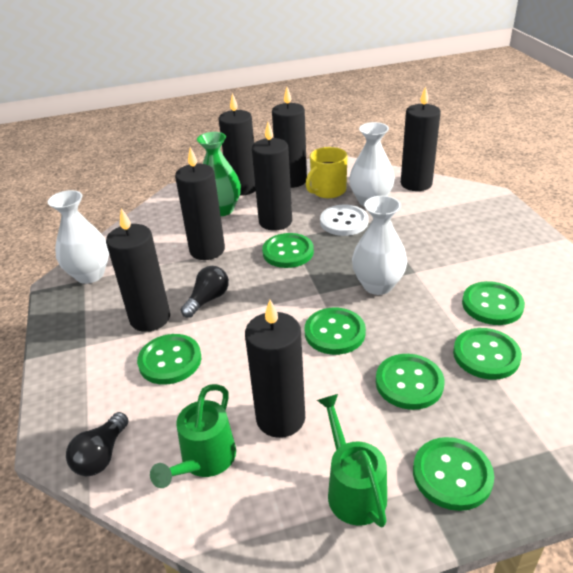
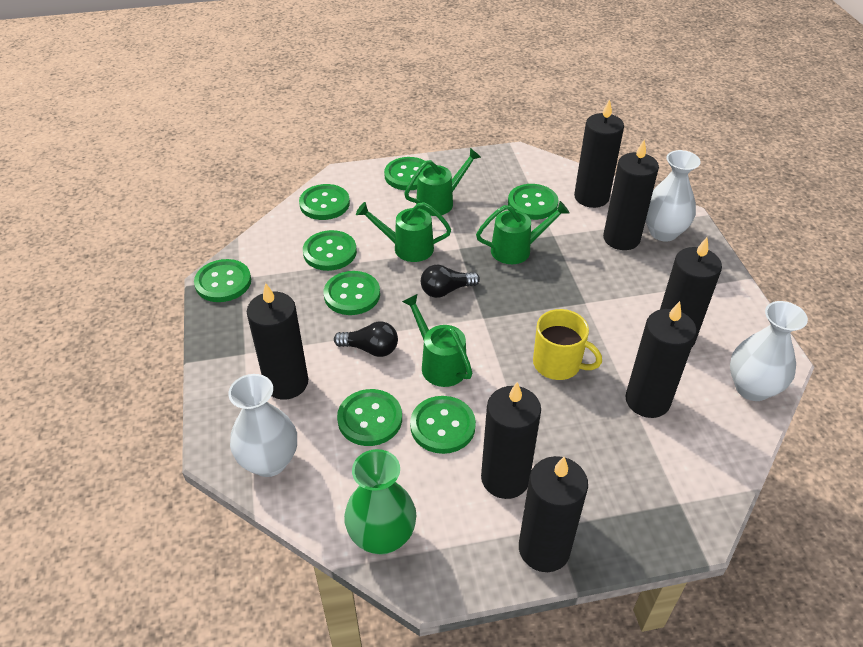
green button: 7 -> 8
green watering can: 2 -> 4
white button: 1 -> 0

